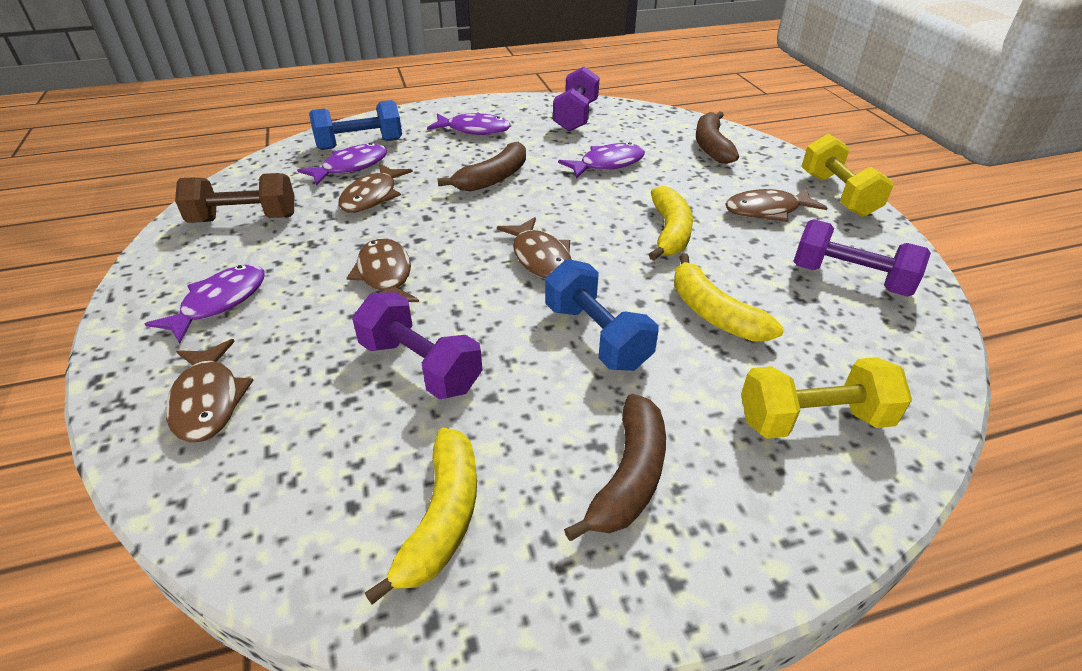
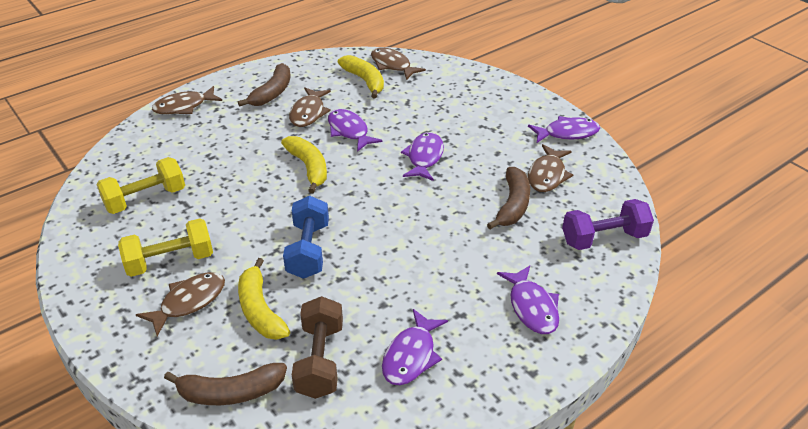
blue dumbbell: 2 -> 1
purple dumbbell: 3 -> 1
purple fish: 4 -> 5

